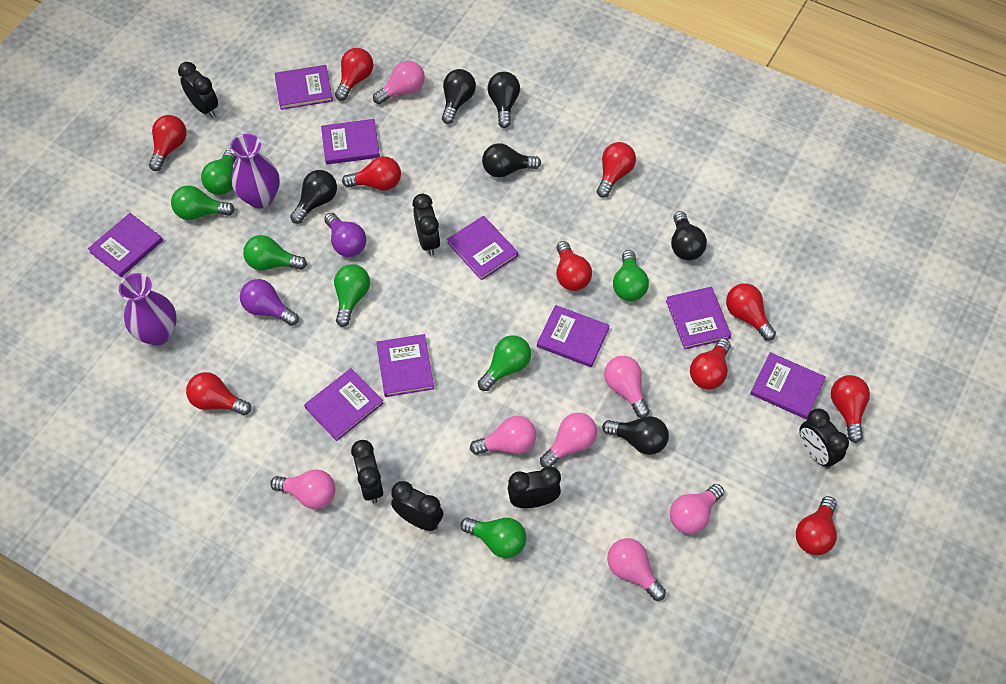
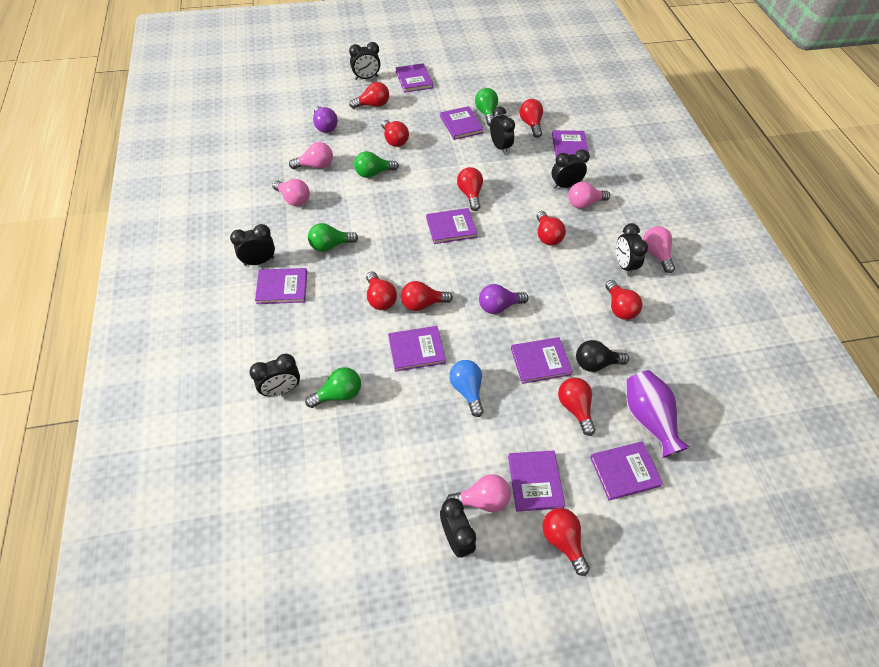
black clock: 6 -> 7
black light bulb: 6 -> 1
blue light bulb: 0 -> 1
green light bulb: 7 -> 4
pink light bulb: 7 -> 5
purple vase: 2 -> 1

